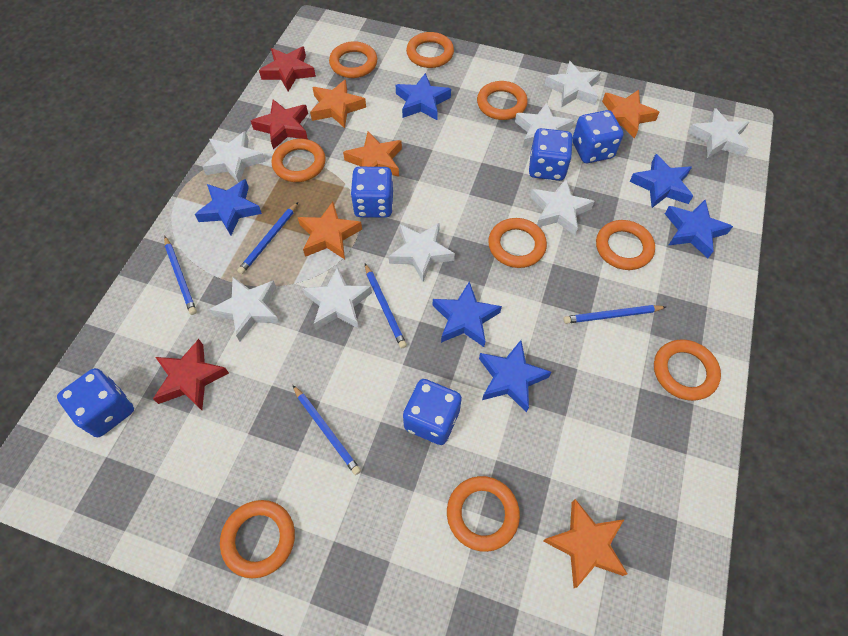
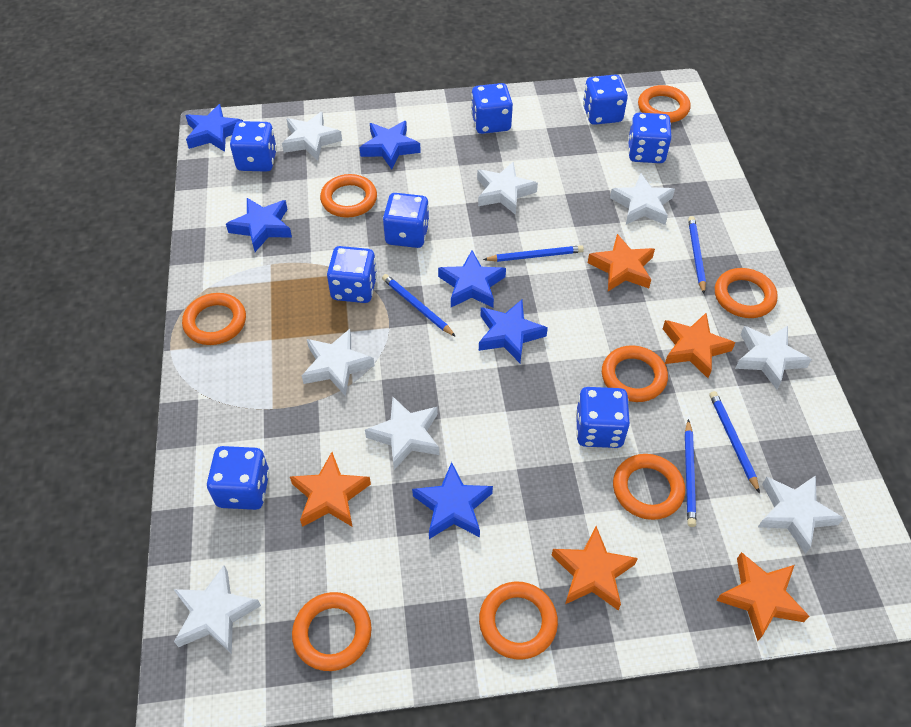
blue dice: 5 -> 8
orange ring: 9 -> 8
red star: 3 -> 0

